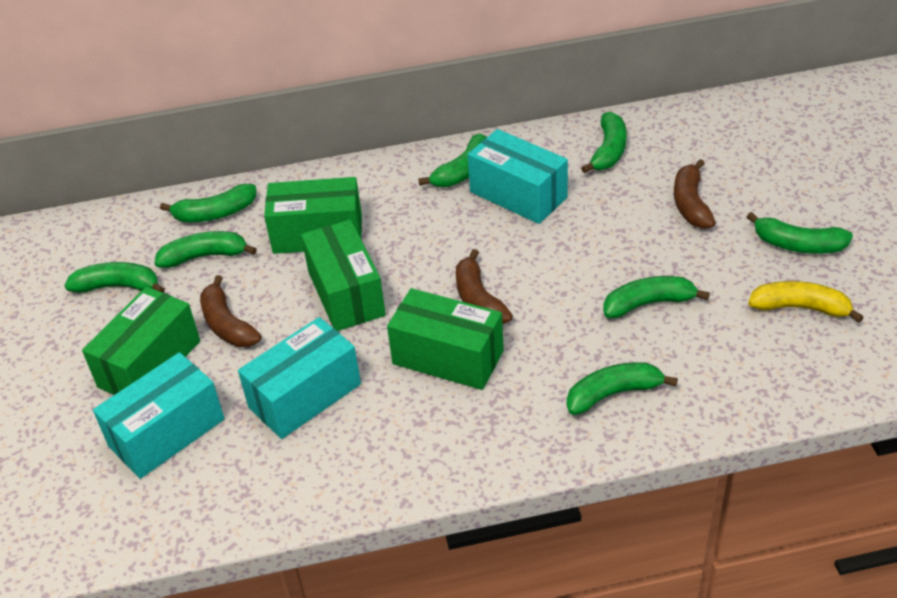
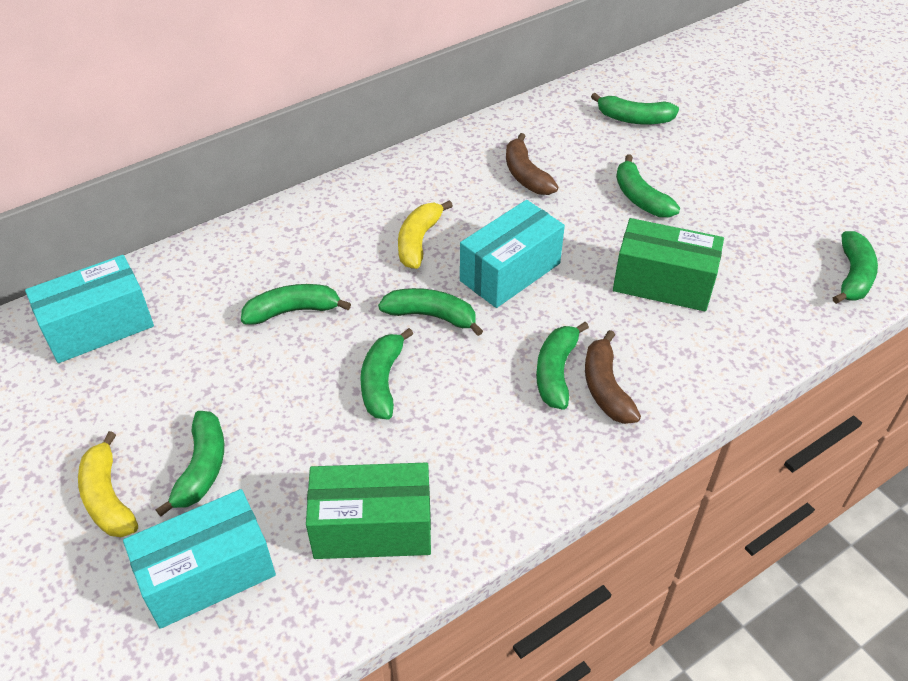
brown banana: 3 -> 2
green box: 4 -> 2
yellow banana: 1 -> 2

